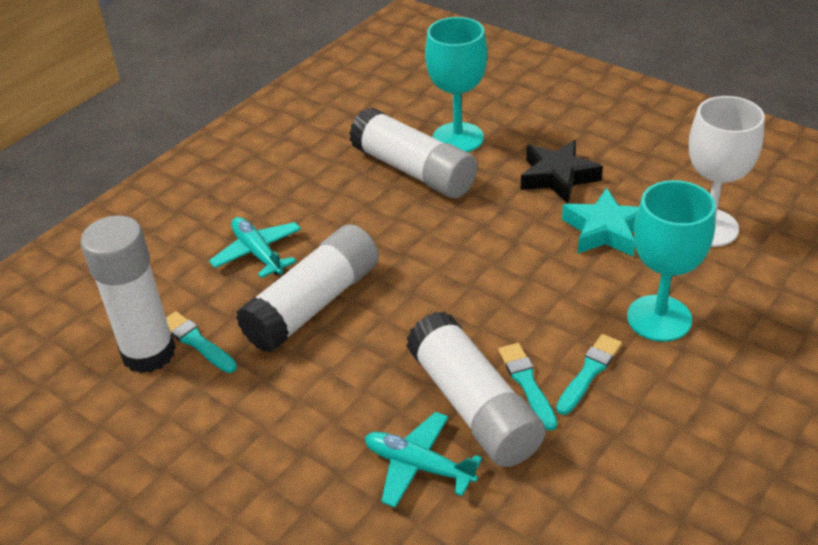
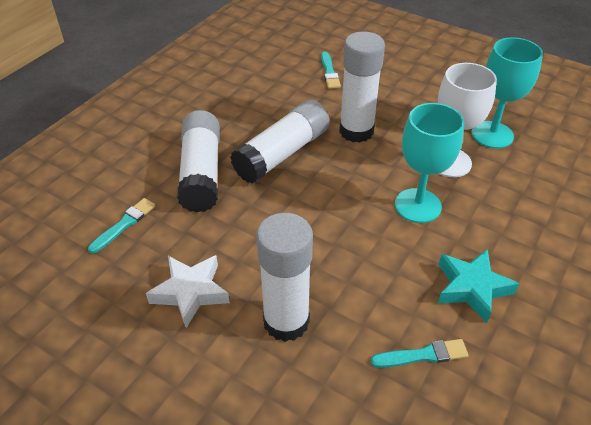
black star: 1 -> 0
turquoise plane: 2 -> 0
white star: 0 -> 1

